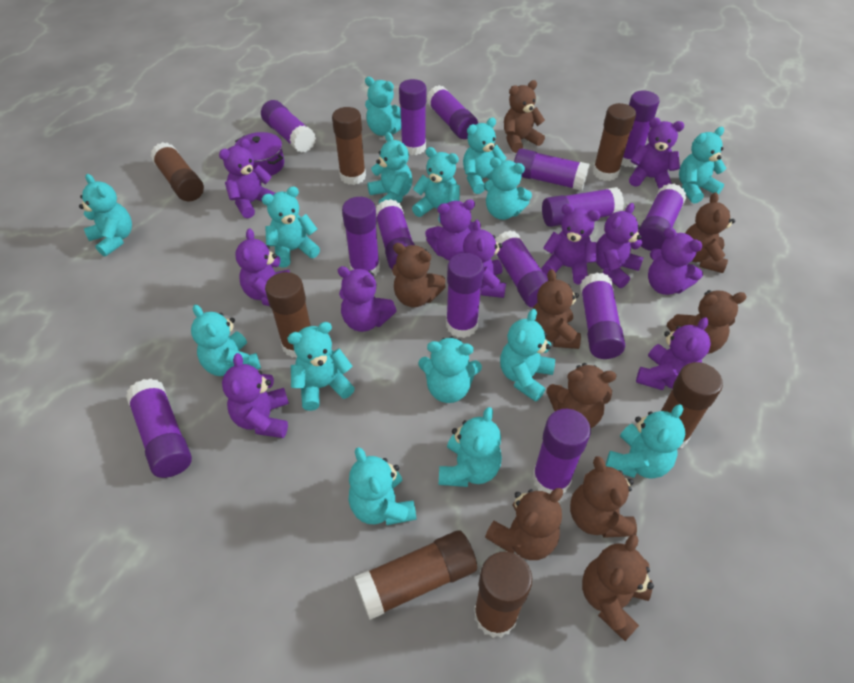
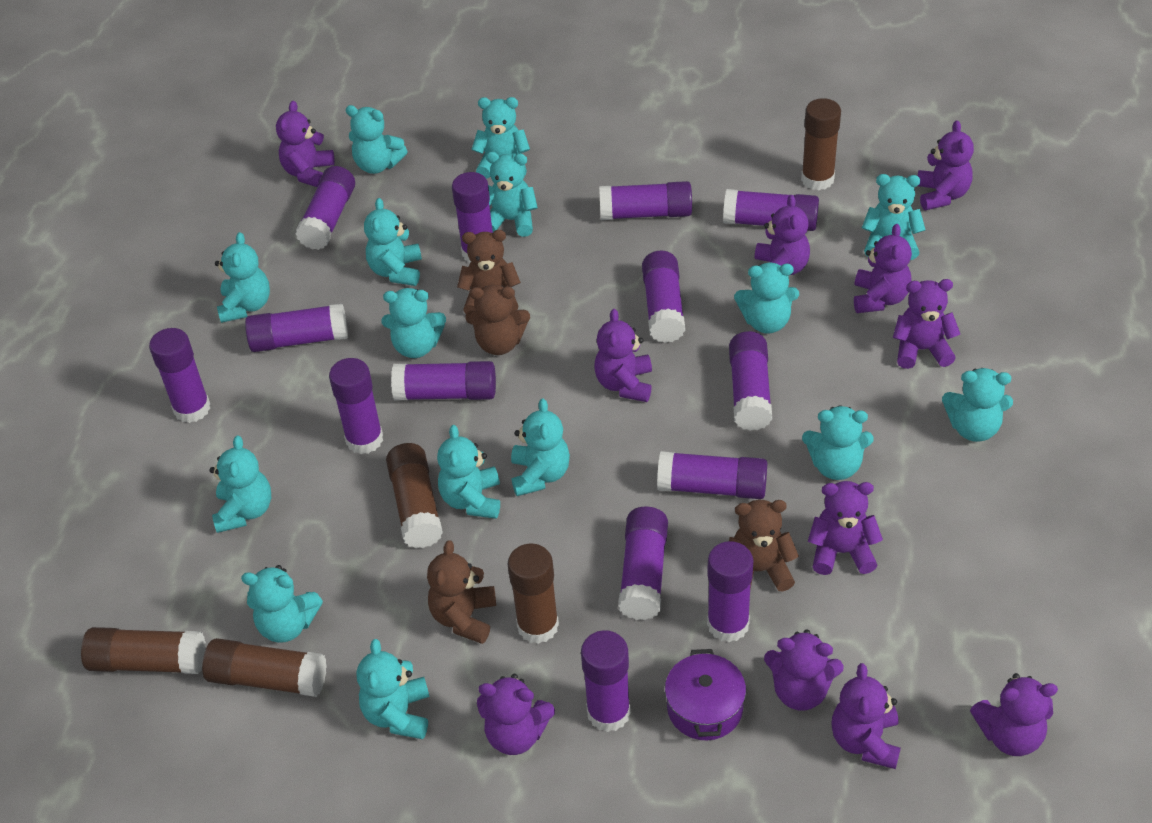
brown glue stick: 7 -> 5
brown teddy bear: 9 -> 4

